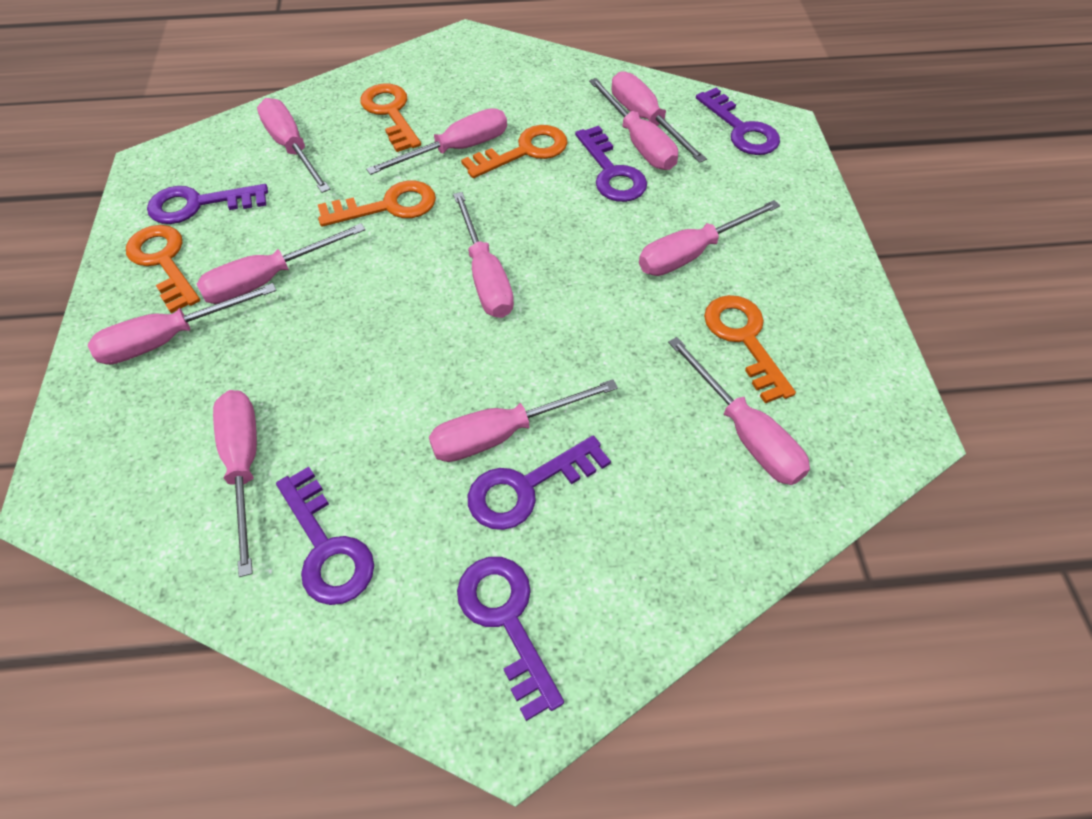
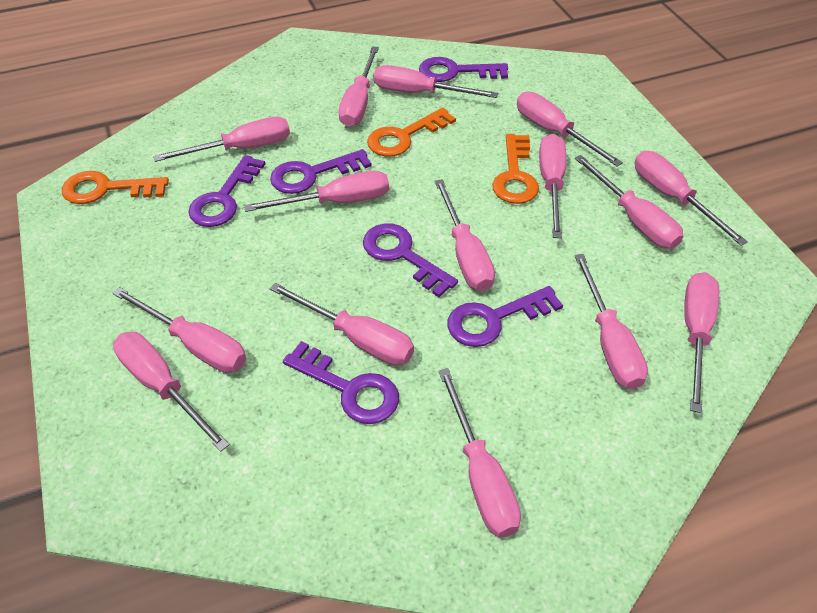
orange key: 5 -> 3
pink screwdriver: 11 -> 15

